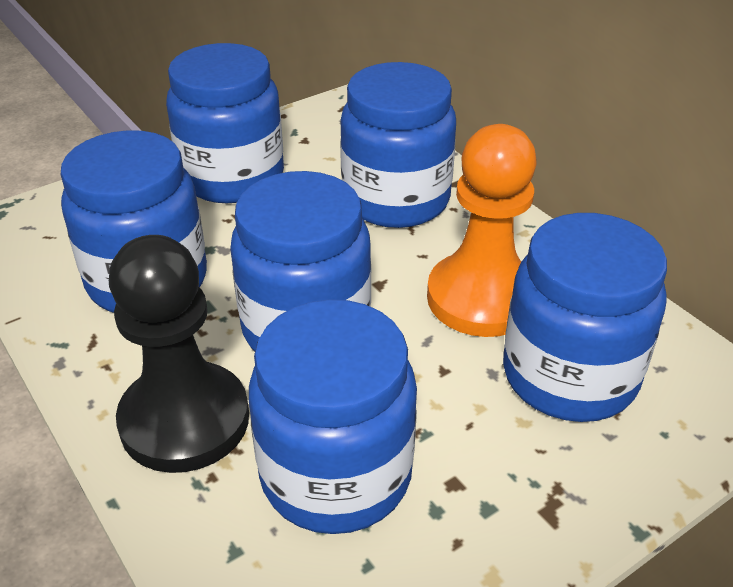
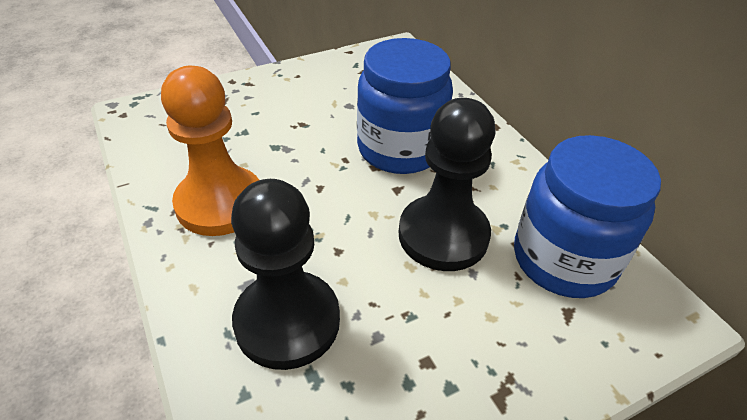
black pawn: 1 -> 2
blue jar: 6 -> 2

